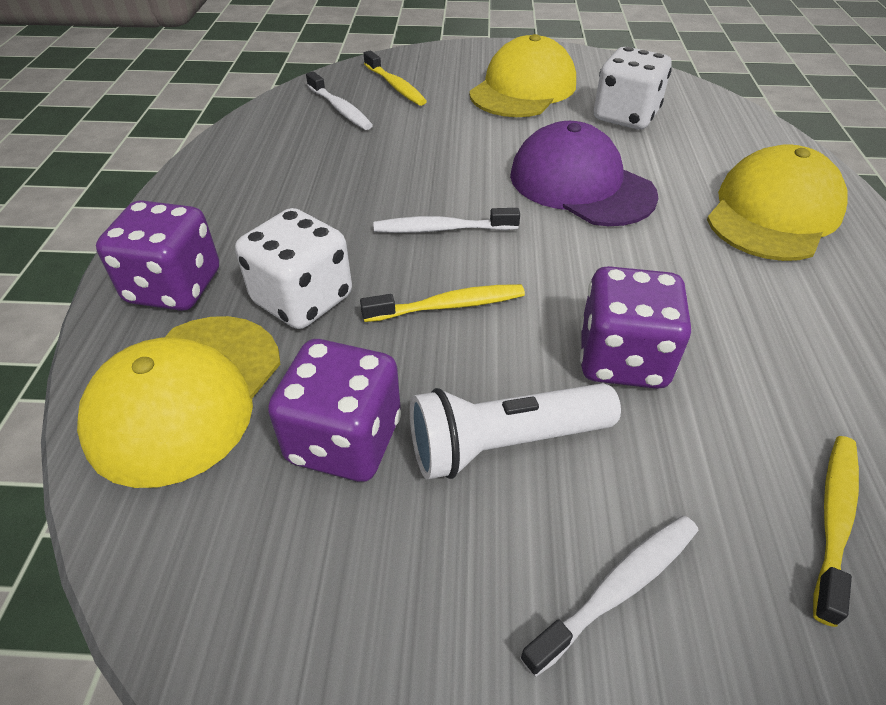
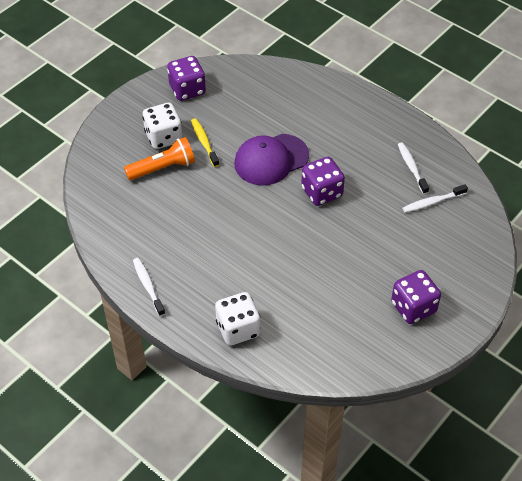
orange flashlight: 0 -> 1
white flashlight: 1 -> 0
yellow cap: 3 -> 0
yellow toothbrush: 3 -> 1

